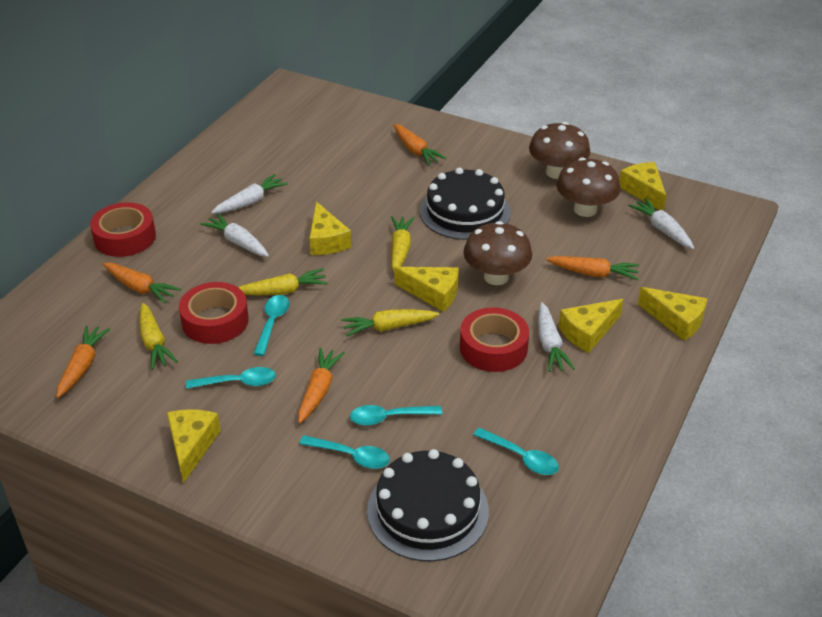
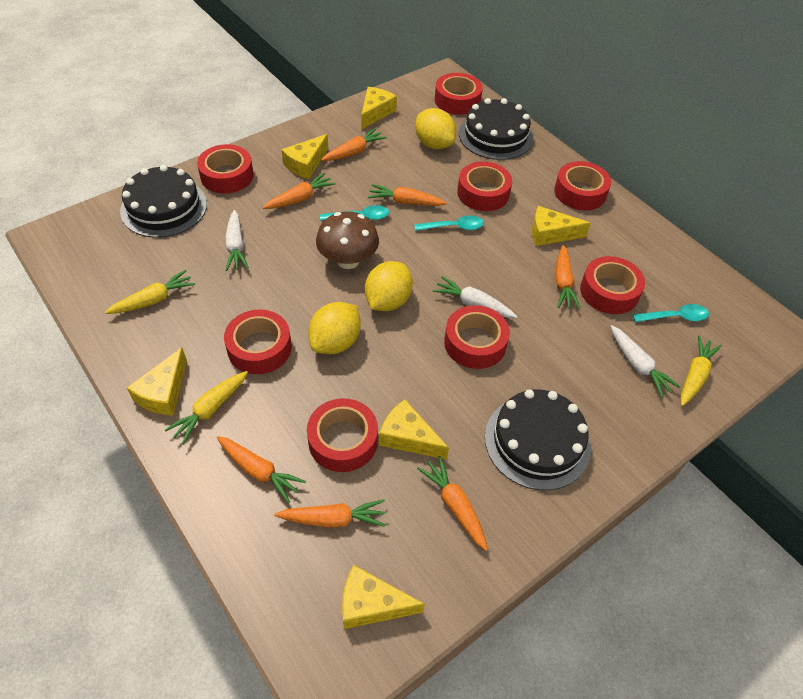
black cake: 2 -> 3
brown mushroom: 3 -> 1
orange carrot: 5 -> 7
red tape: 3 -> 8
turquoise spoon: 5 -> 3
white carrot: 4 -> 3
yellow carrot: 4 -> 3
yellow lemon: 0 -> 3

